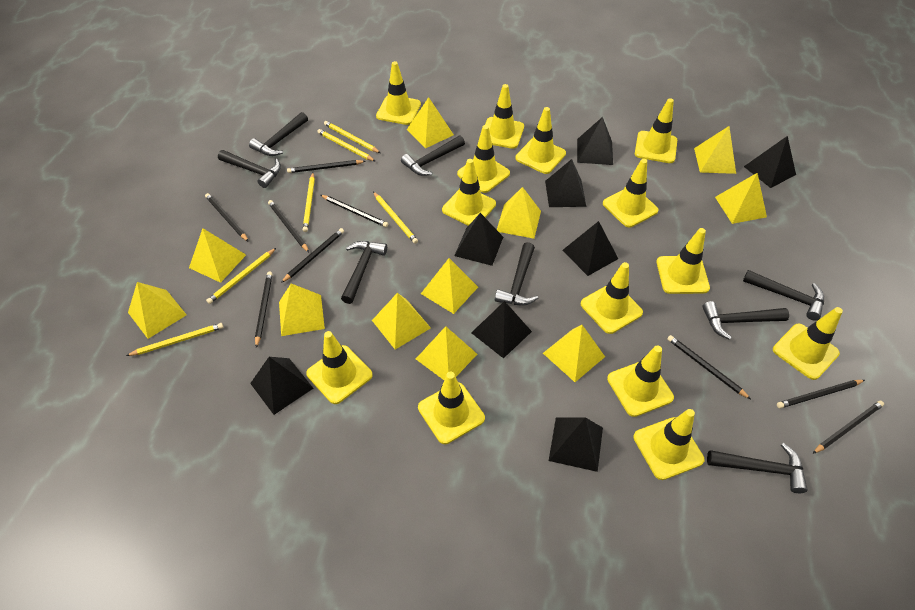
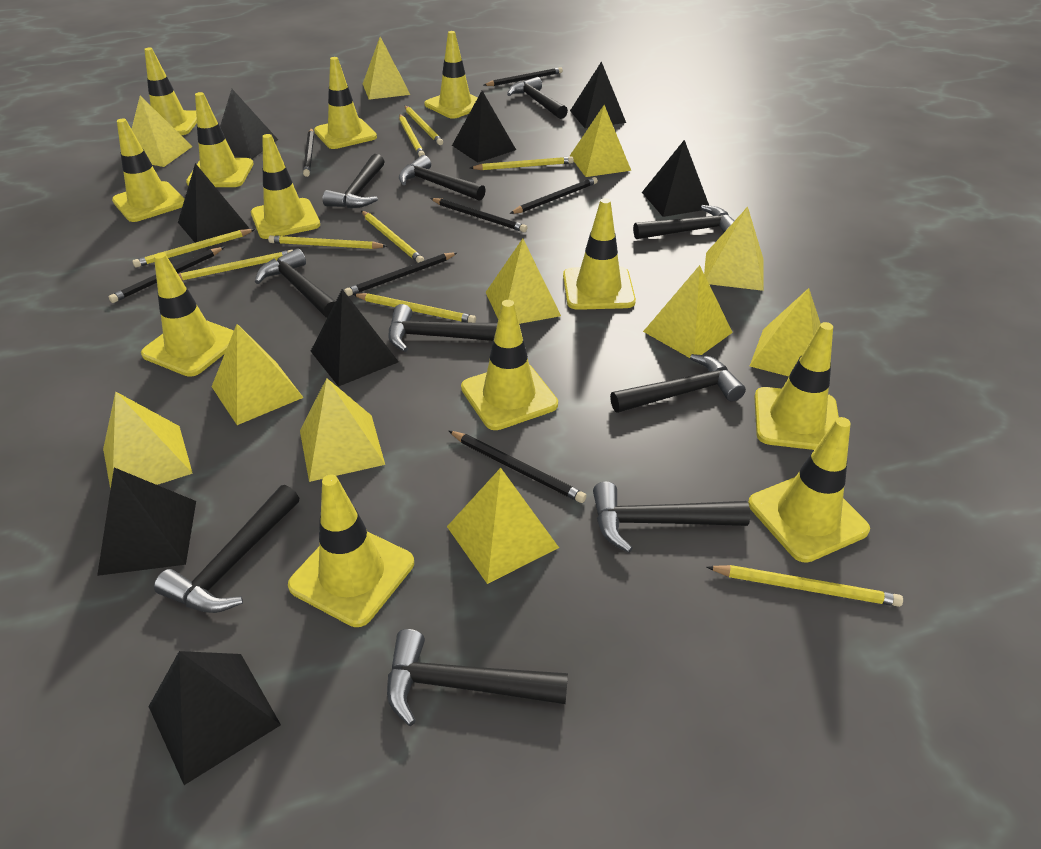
black hammer: 8 -> 10
black pencil: 9 -> 7
yellow pencil: 6 -> 9
yellow traffic cone: 14 -> 12

